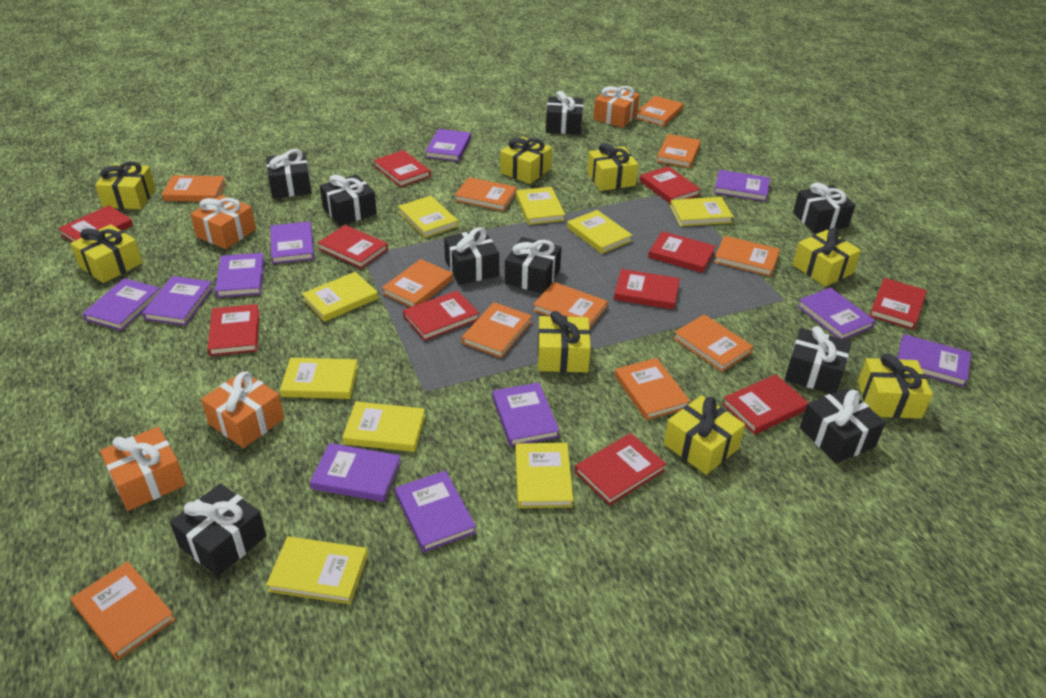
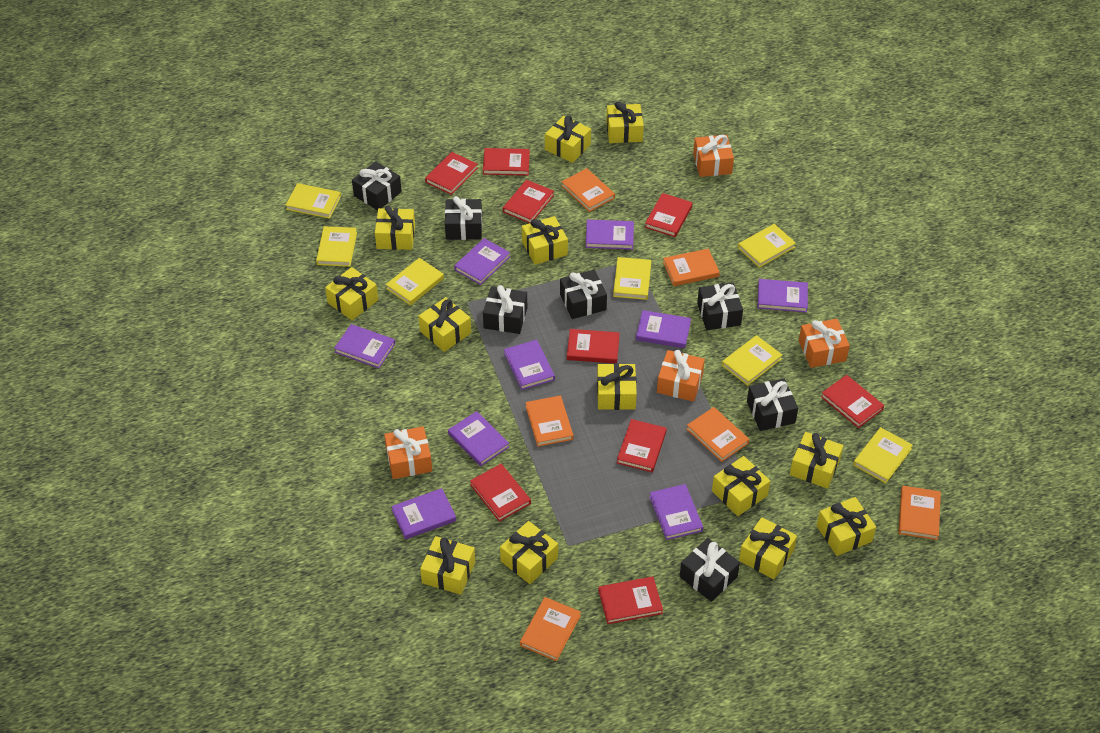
black gift: 9 -> 7
orange book: 11 -> 6
purple book: 11 -> 9
red book: 11 -> 9
yellow book: 9 -> 7
yellow gift: 8 -> 13

